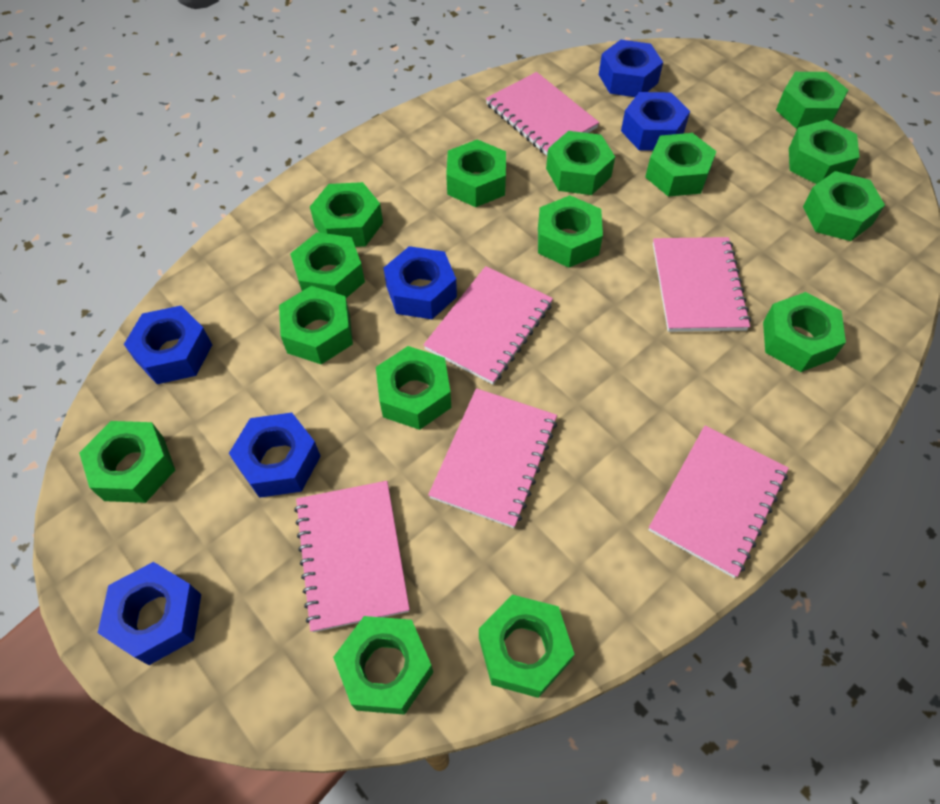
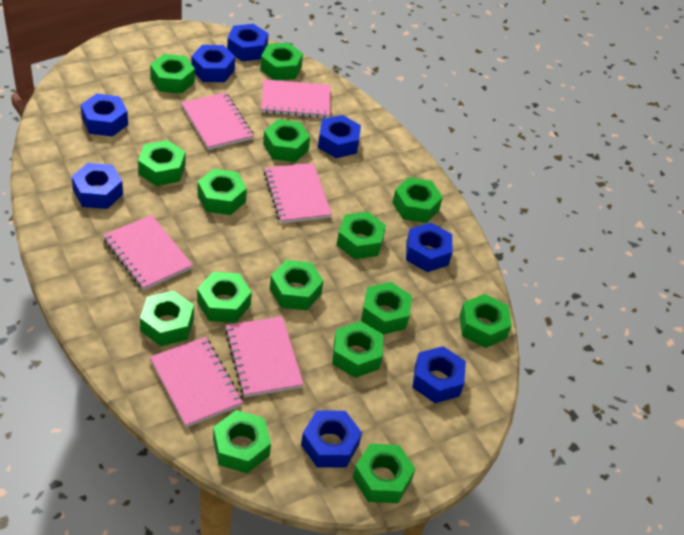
blue nut: 6 -> 8

